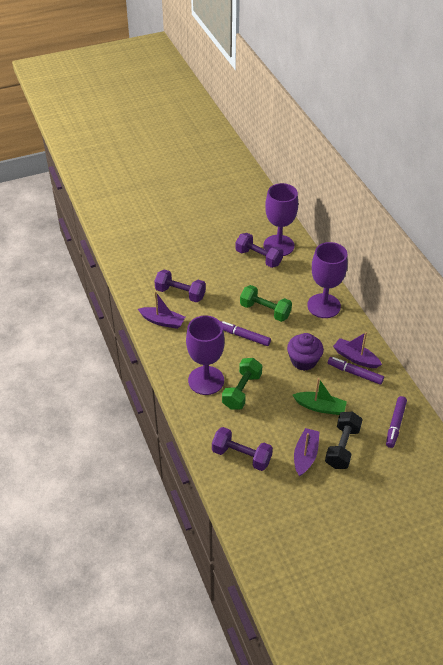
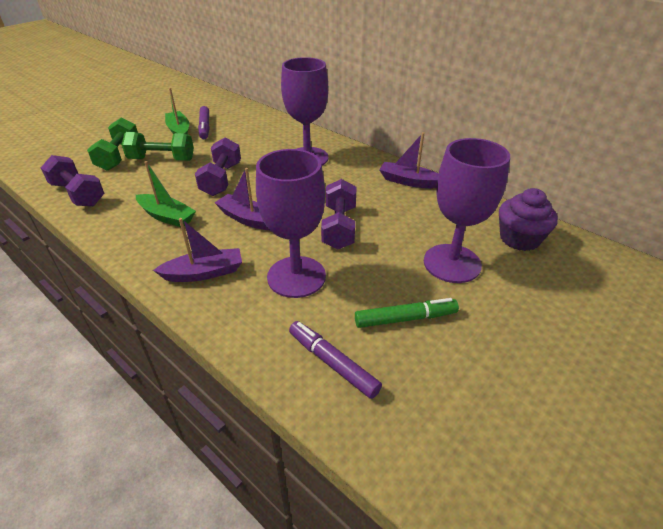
black dumbbell: 1 -> 0
green boat: 1 -> 2
green marker: 0 -> 1
purple marker: 3 -> 2

